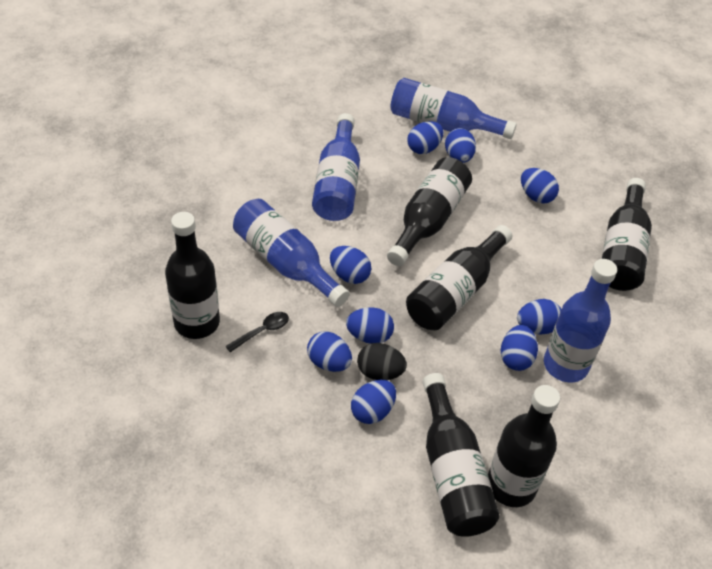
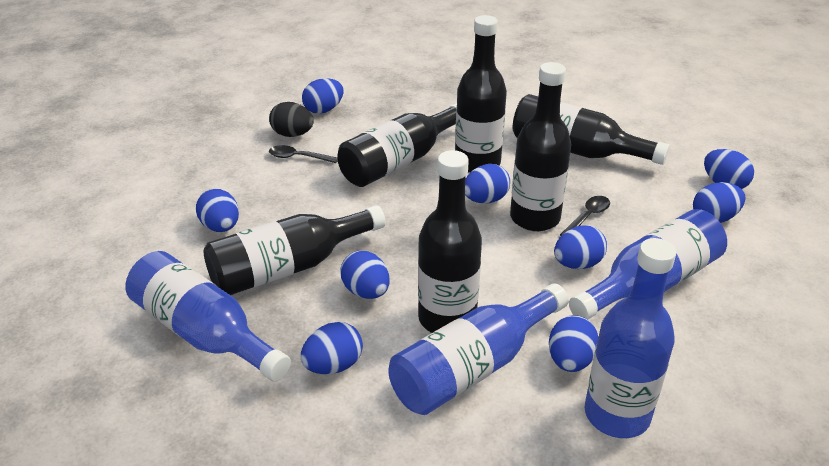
black spoon: 1 -> 2

